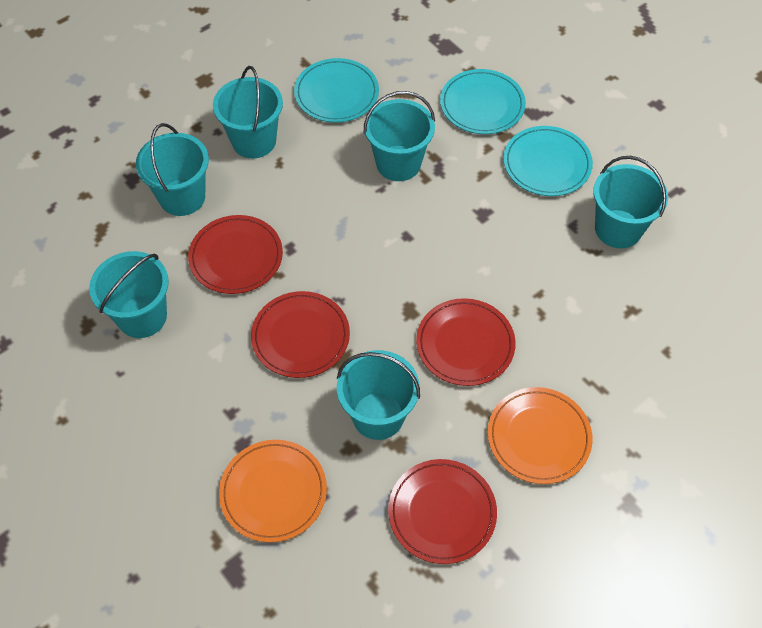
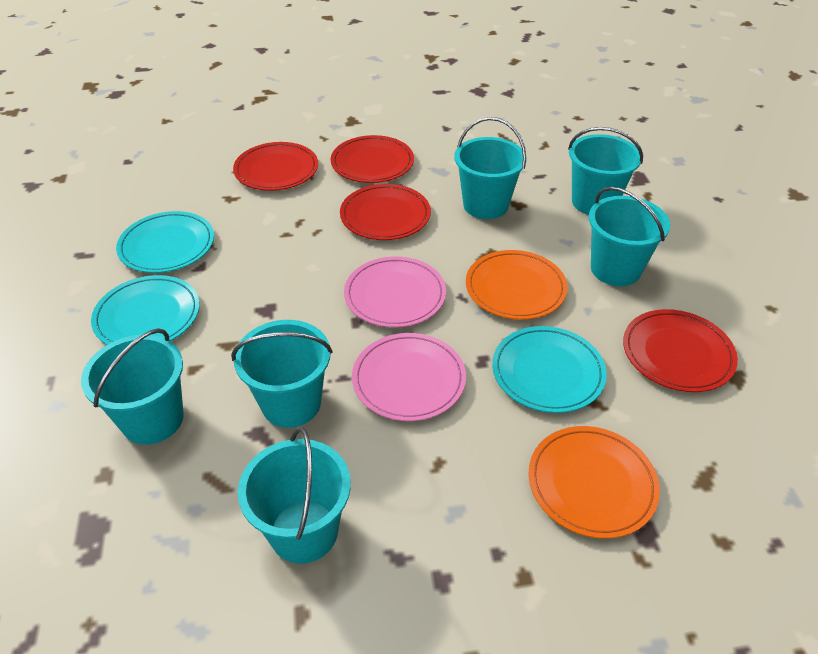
pink plate: 0 -> 2

